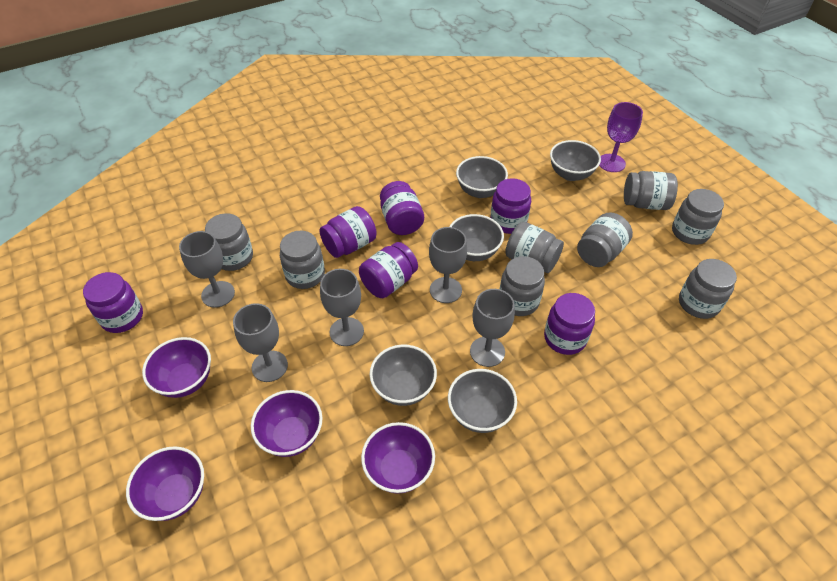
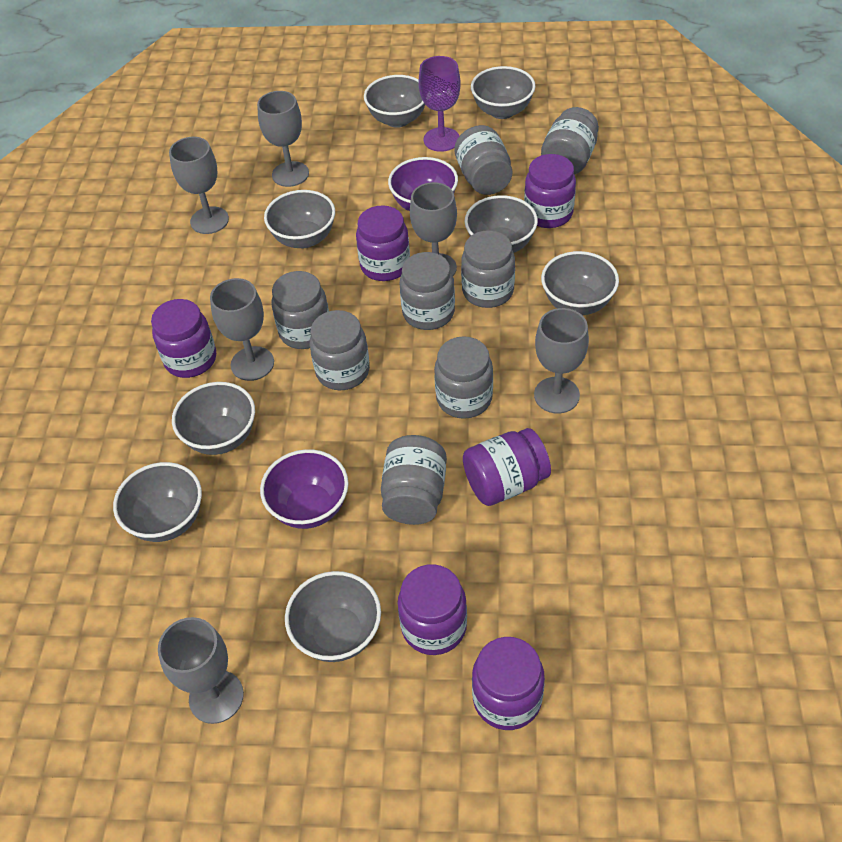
grey bowl: 5 -> 8
grey goblet: 5 -> 6
purple bowl: 4 -> 2

